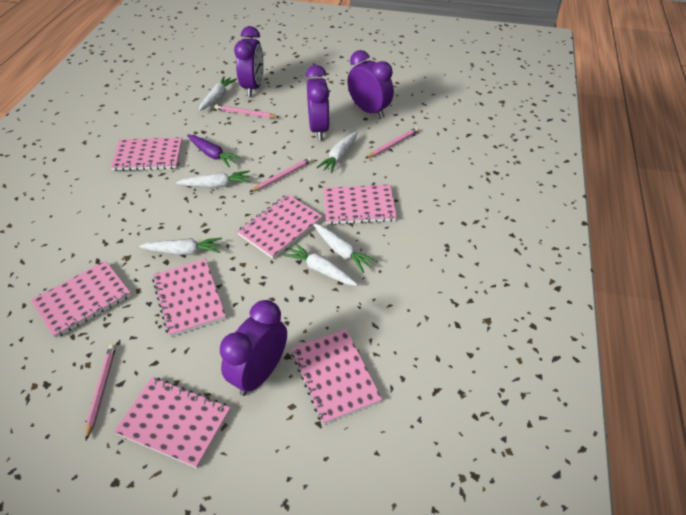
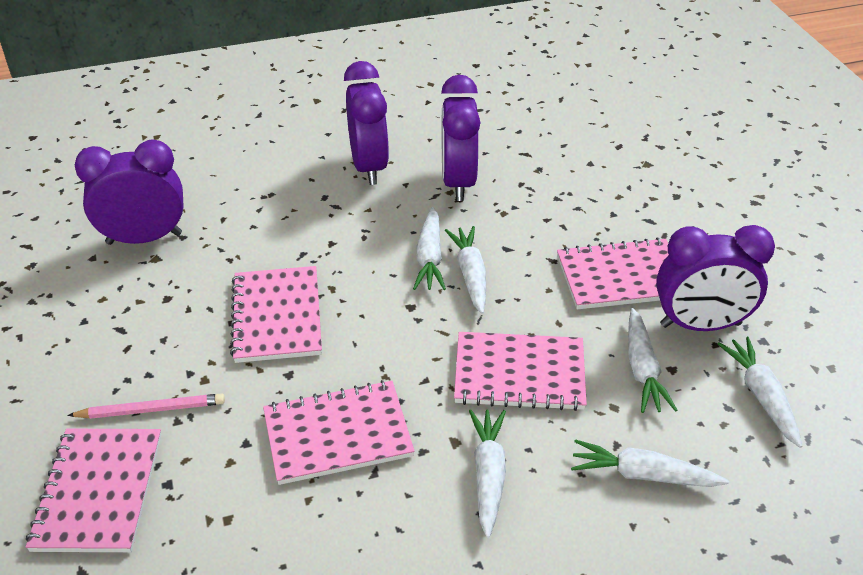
pink notebook: 7 -> 5
pink pencil: 4 -> 1
purple carrot: 1 -> 0

